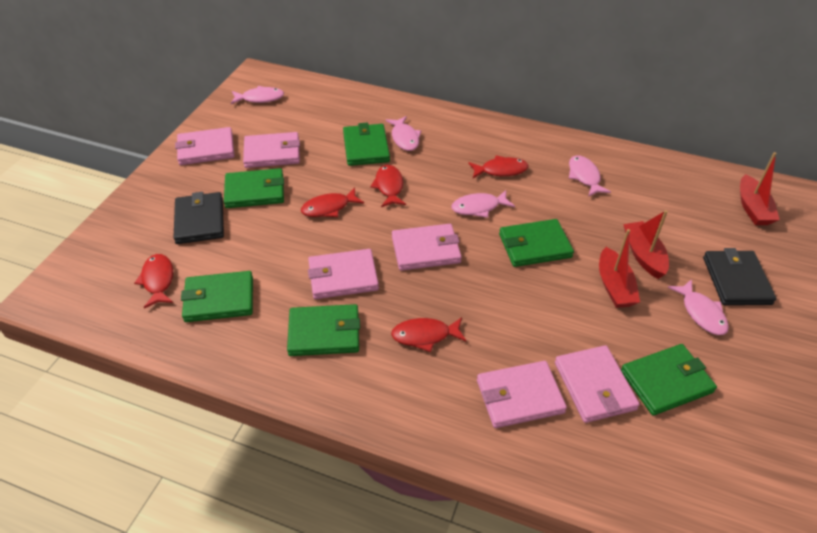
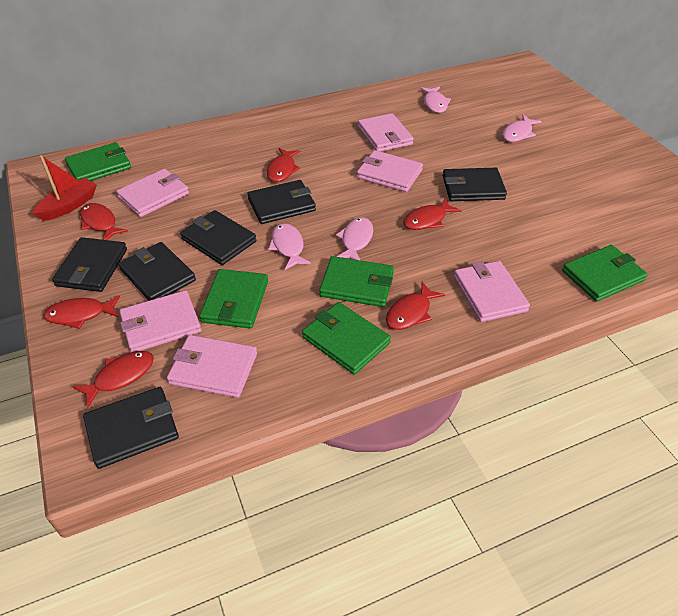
black wallet: 2 -> 6
green wallet: 6 -> 5
pink fish: 5 -> 4
red boat: 3 -> 1
red fish: 5 -> 6

